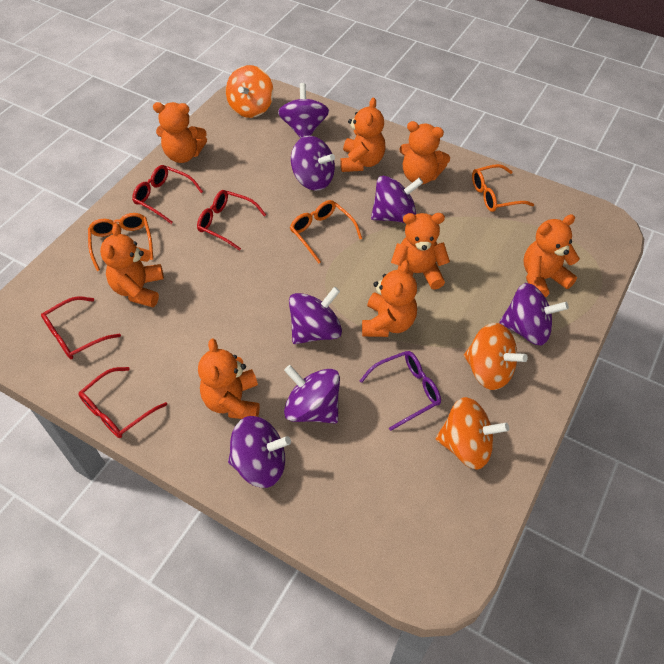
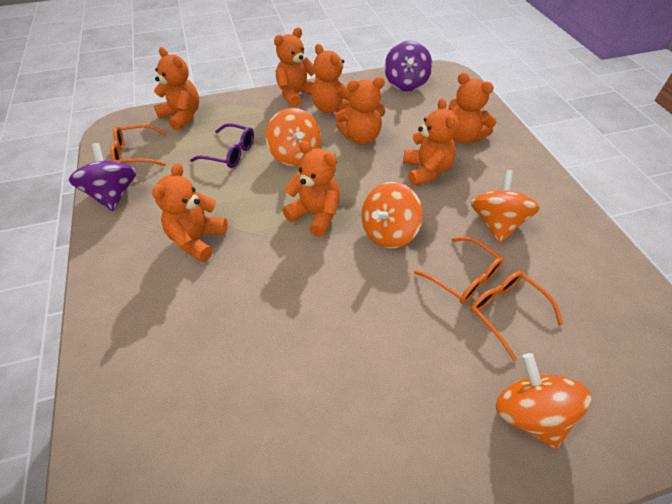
orange spinning top: 3 -> 4
purple spinning top: 7 -> 2
red glasses: 4 -> 0

